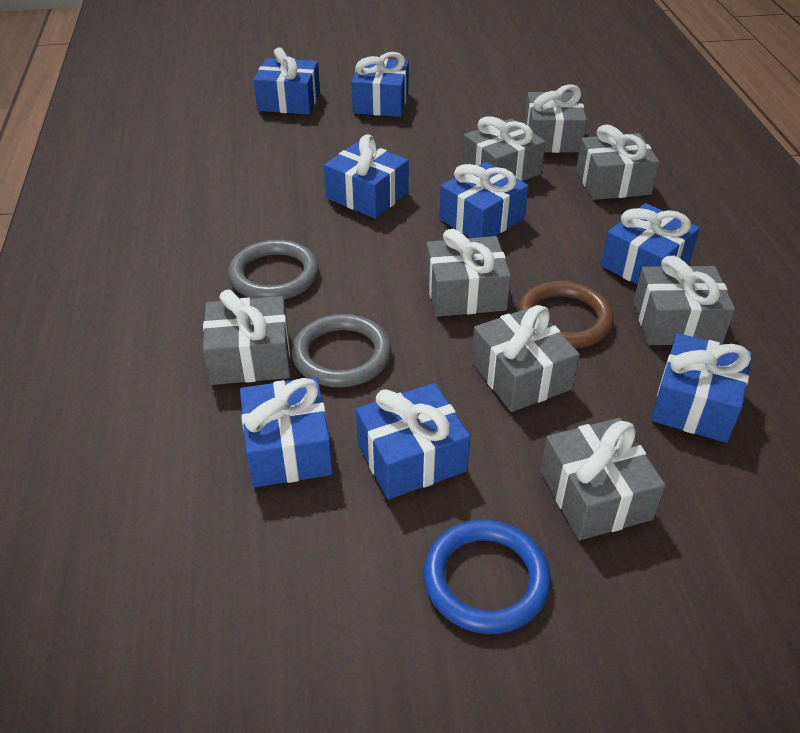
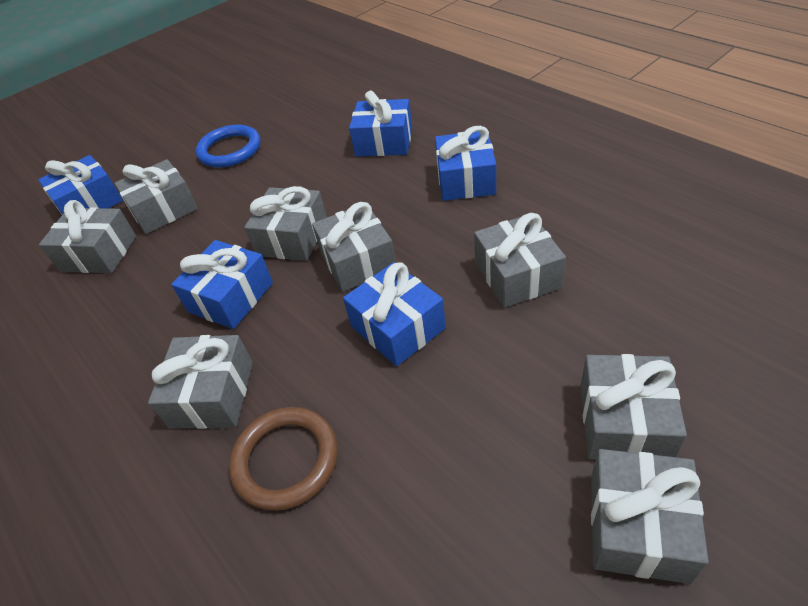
blue gift: 8 -> 5
grey ring: 2 -> 0

